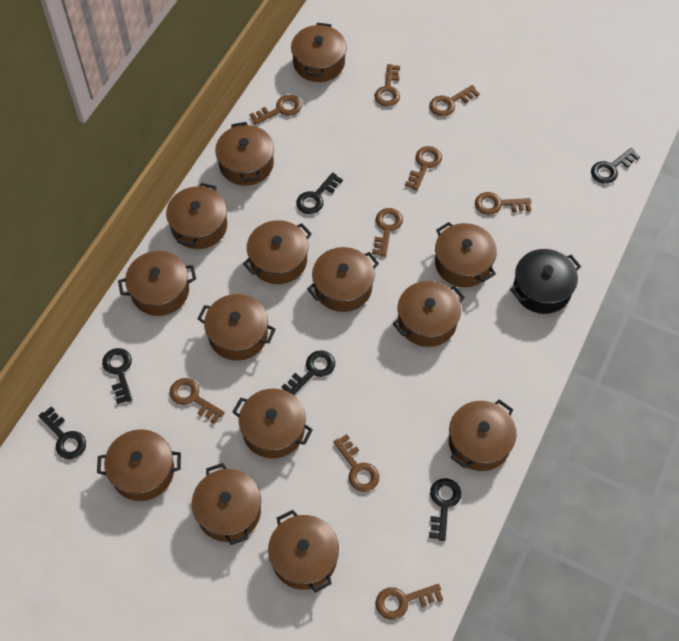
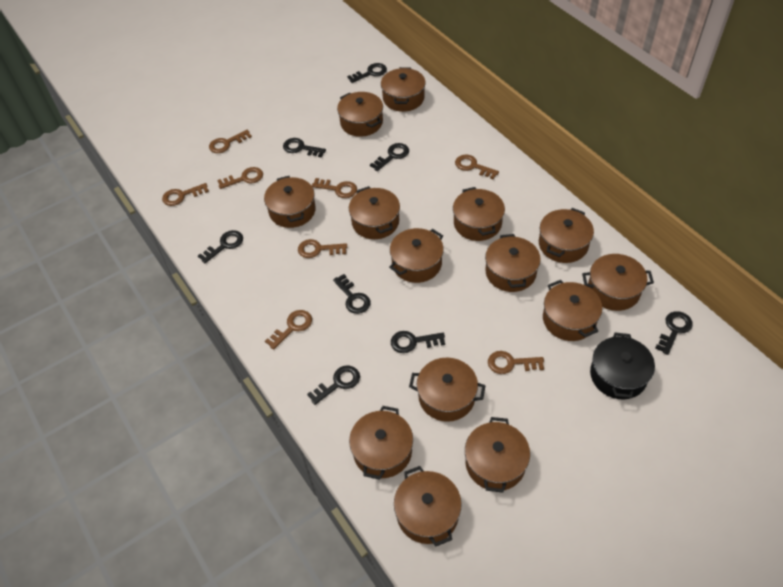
black key: 6 -> 8
brown key: 9 -> 8

